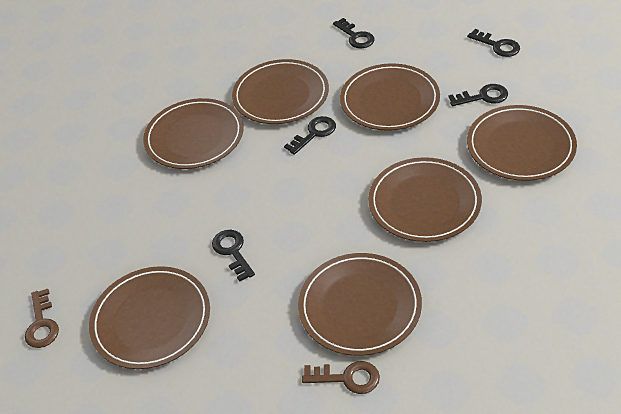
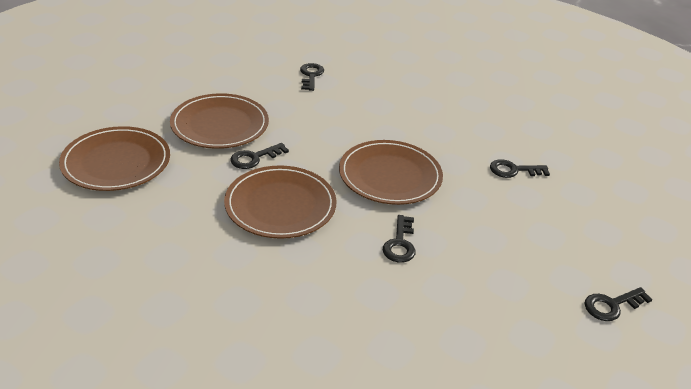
brown key: 2 -> 0
brown plate: 7 -> 4

